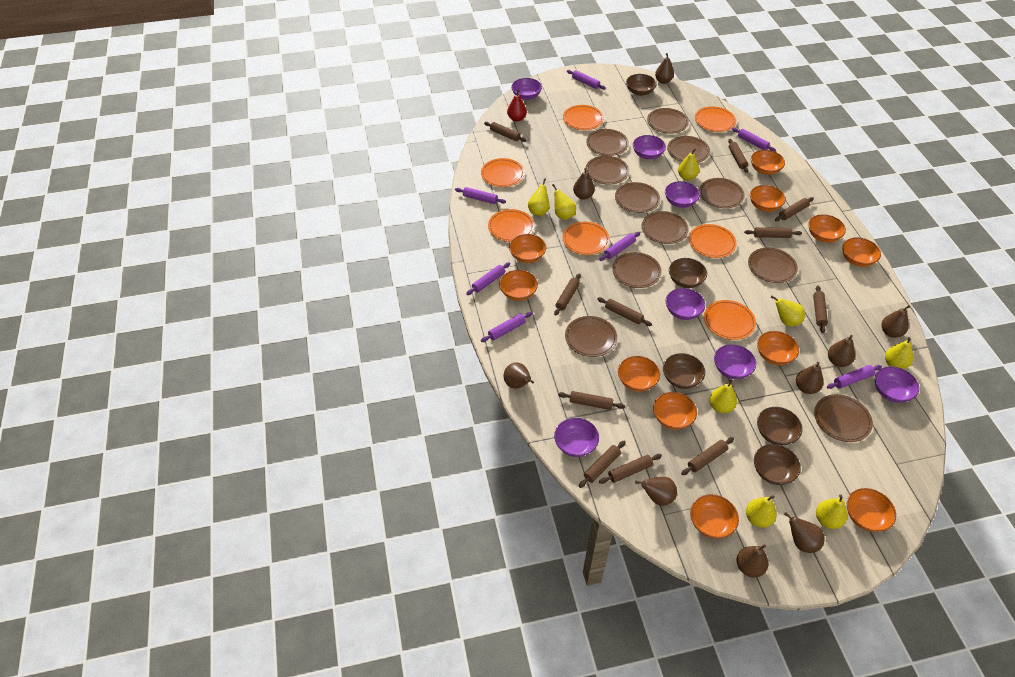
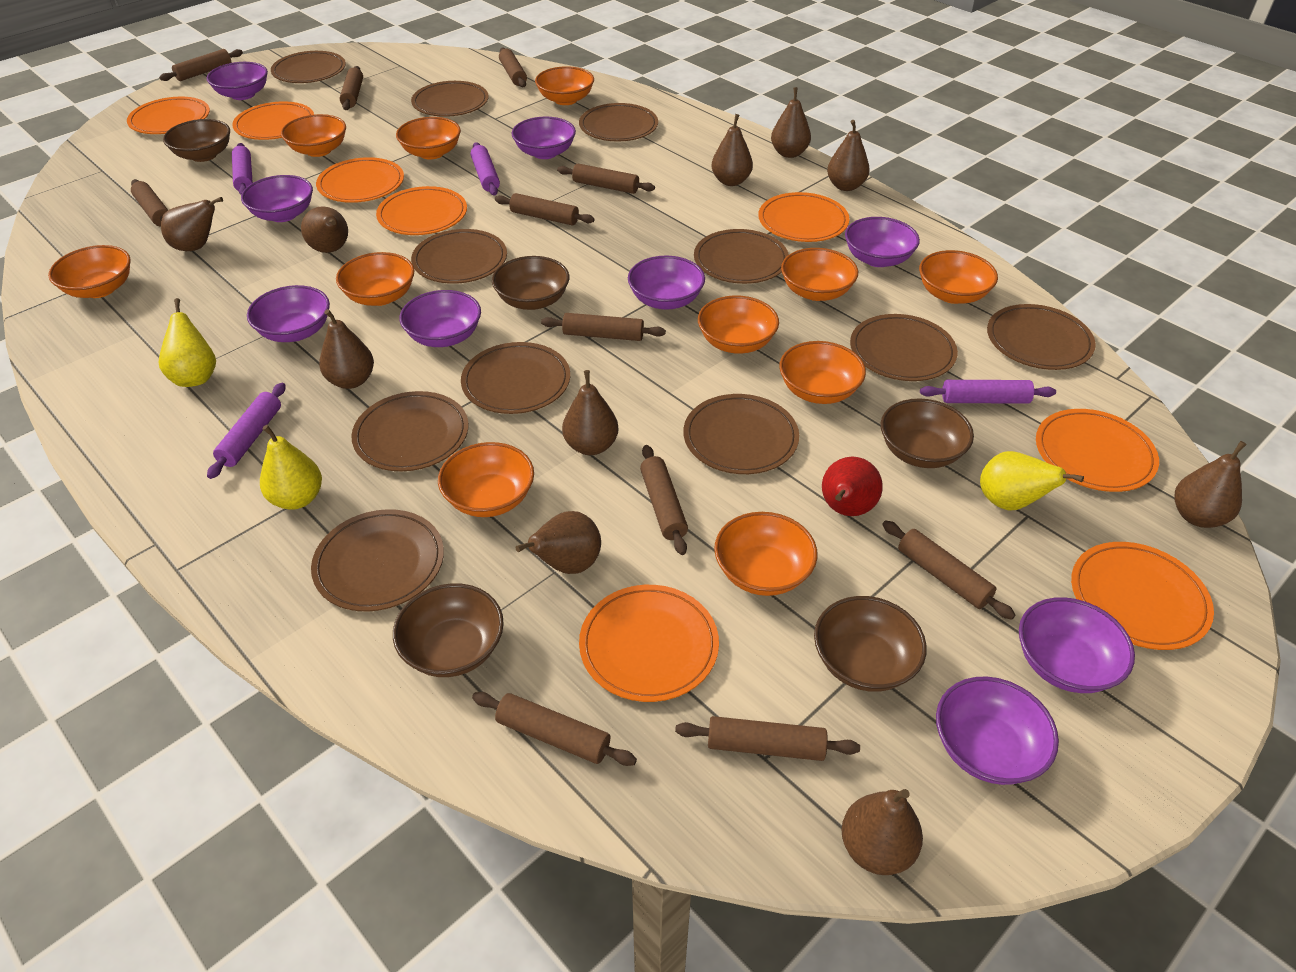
brown pear: 9 -> 10
orange plate: 7 -> 8
purple bowl: 7 -> 9
purple rolling pin: 7 -> 4
yellow pear: 8 -> 3

